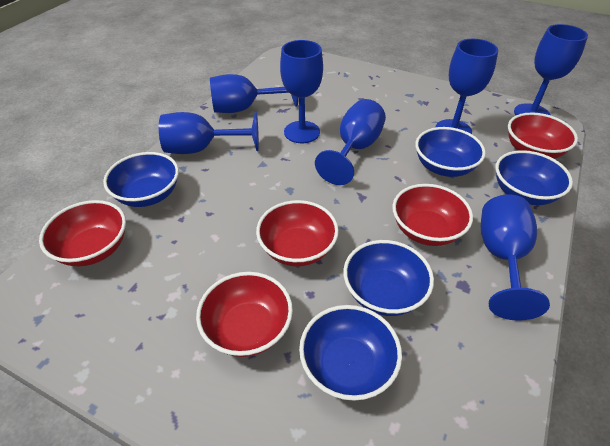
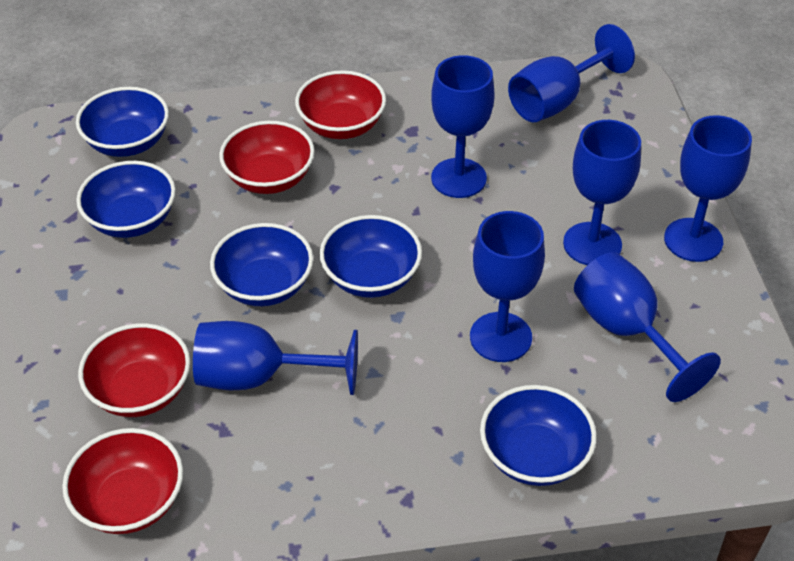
red bowl: 5 -> 4

